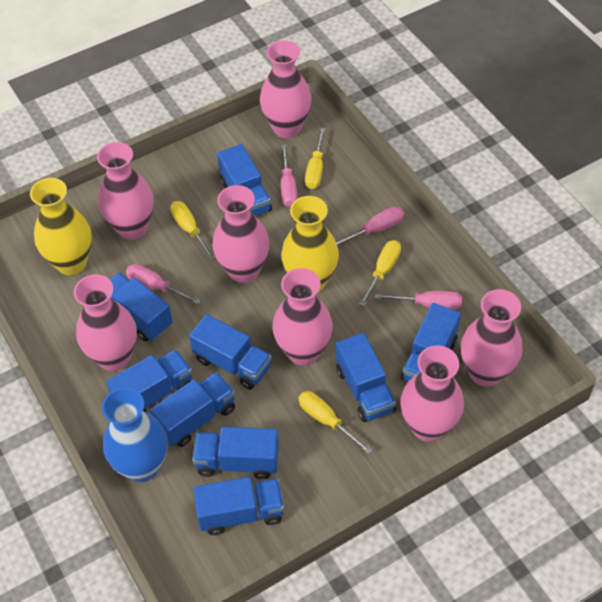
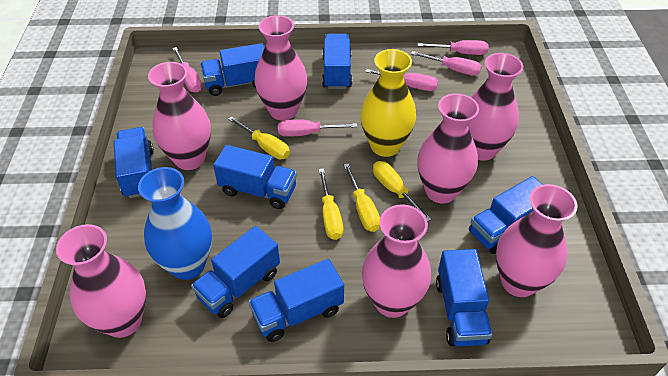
blue truck: 9 -> 8
pink screwdriver: 4 -> 5
yellow vase: 2 -> 1

